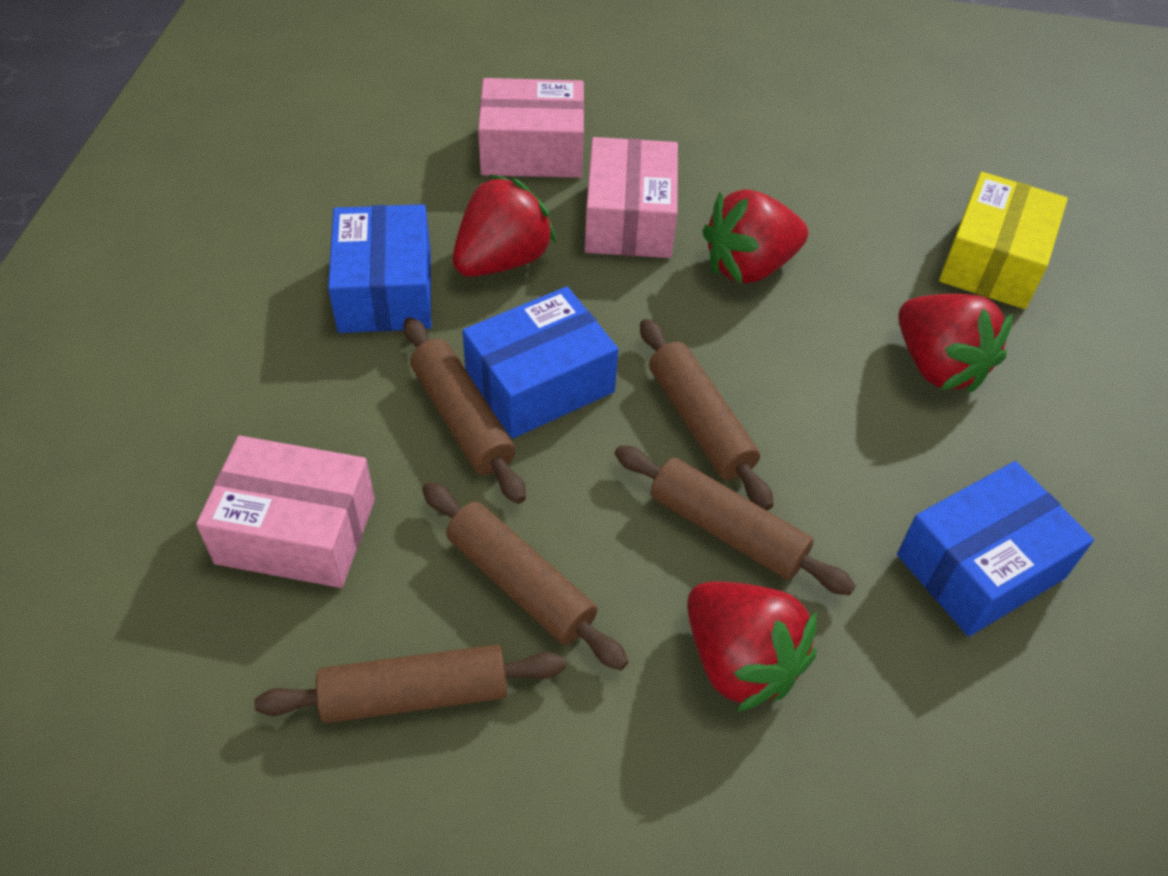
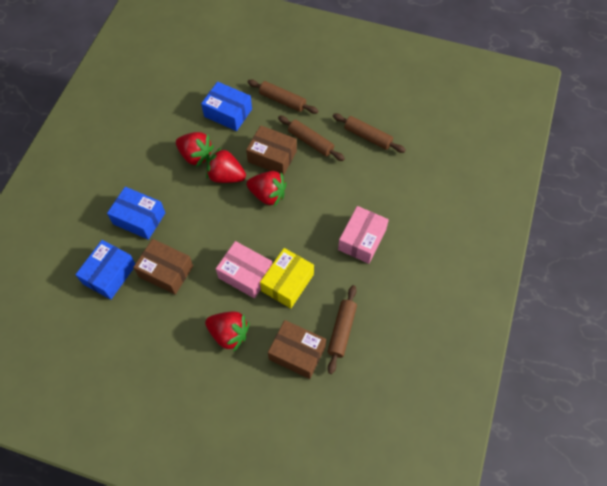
brown box: 0 -> 3
brown rolling pin: 5 -> 4
pink box: 3 -> 2

